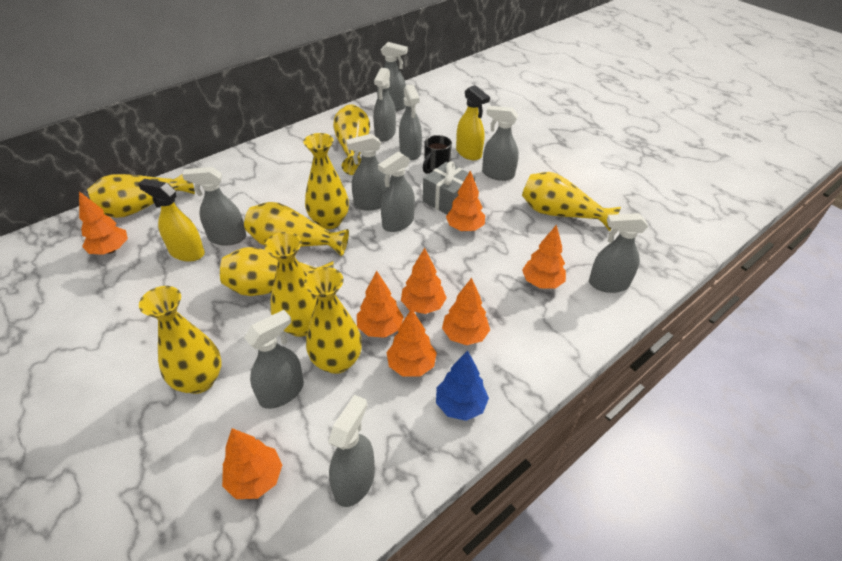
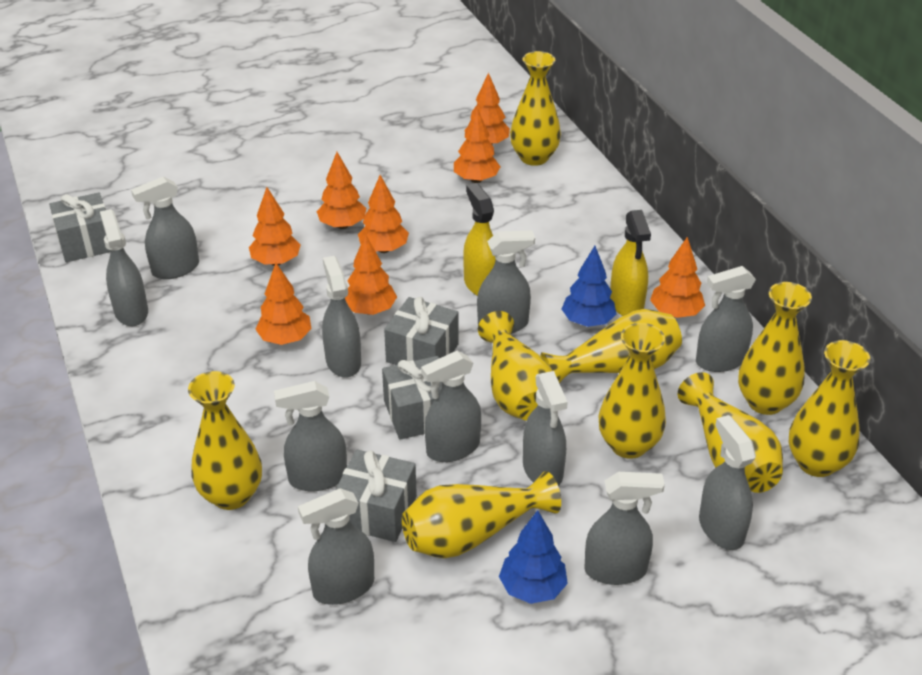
black mug: 1 -> 0
blue tree: 1 -> 2
grey gift: 1 -> 4
grey spray bottle: 10 -> 11

